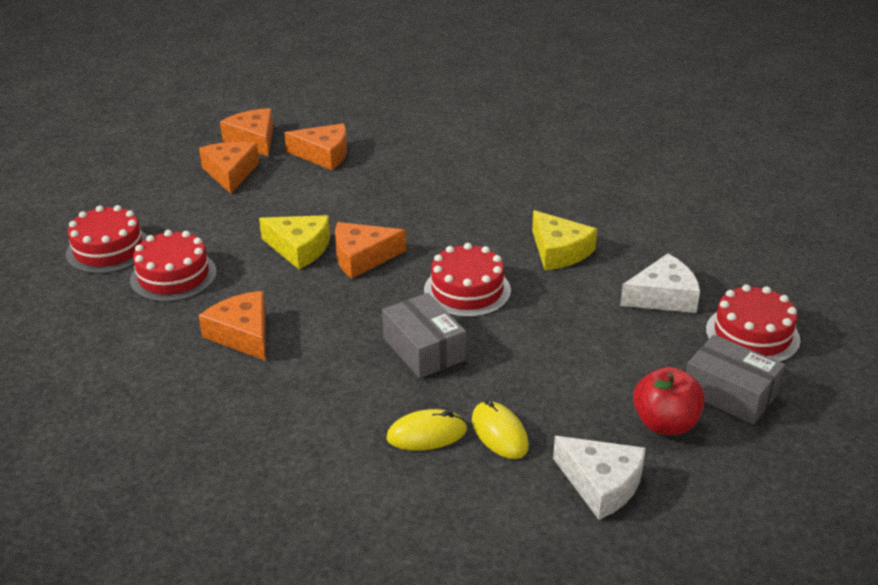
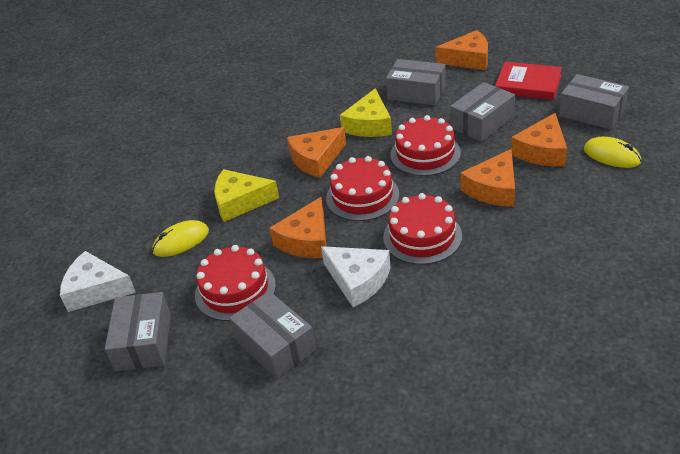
grey box: 2 -> 5
red apple: 1 -> 0
red book: 0 -> 1

